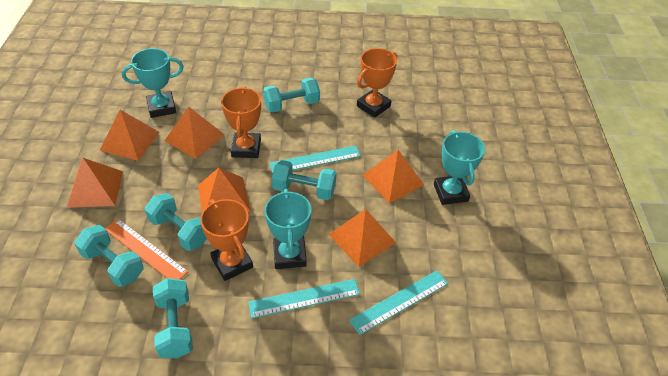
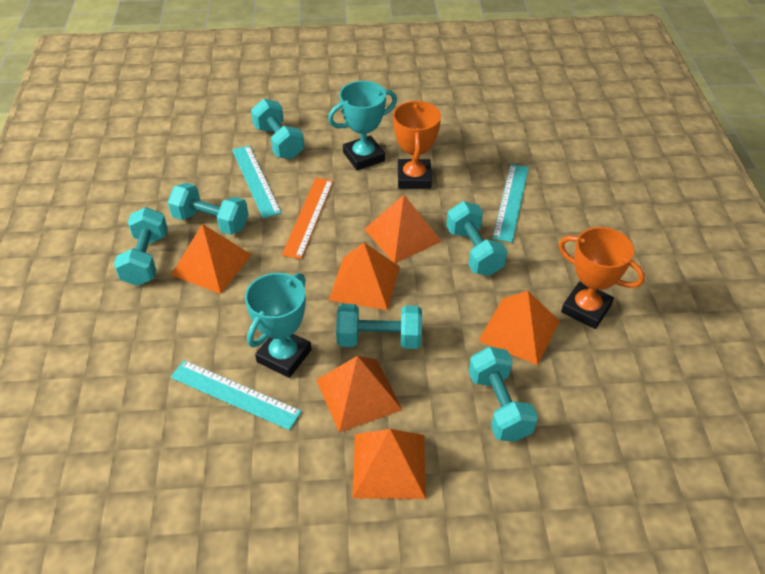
orange trophy: 3 -> 2
turquoise dumbbell: 5 -> 6
turquoise trophy: 3 -> 2

